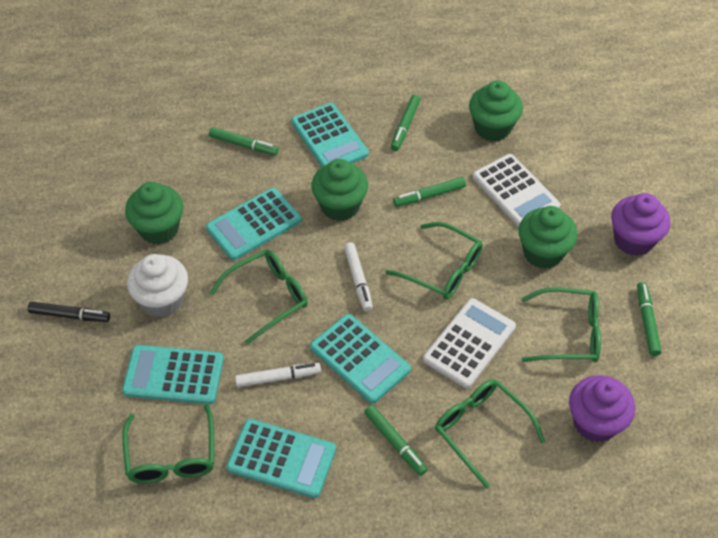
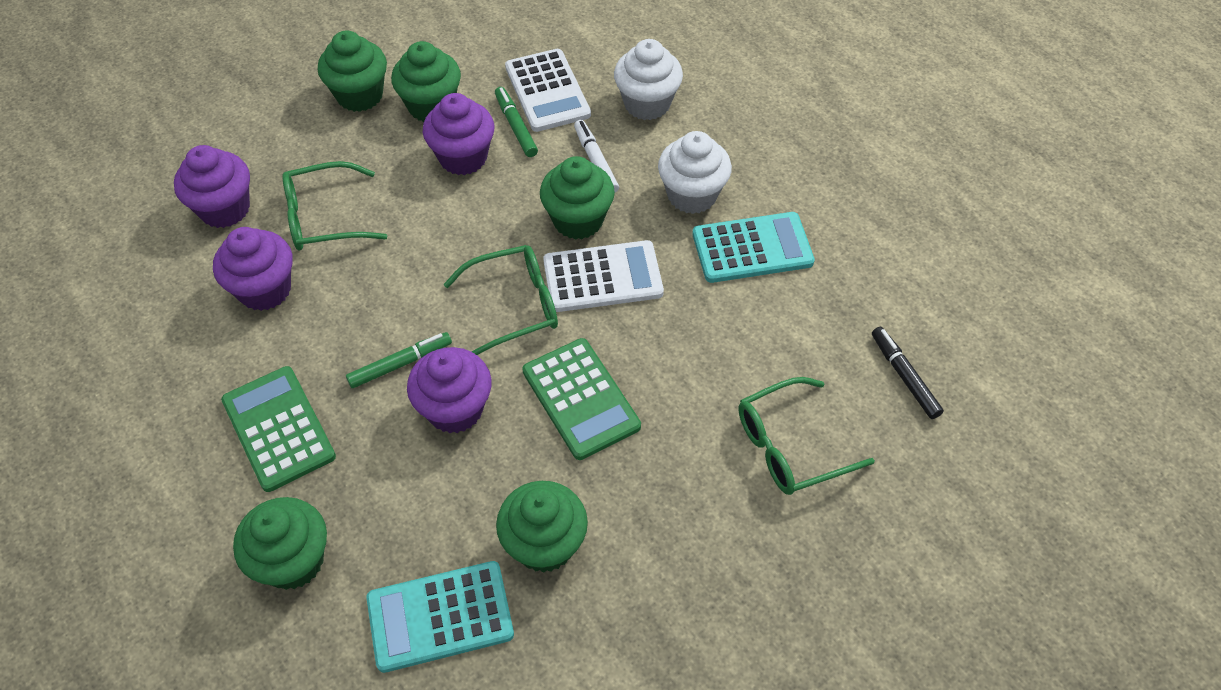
green calculator: 0 -> 2
green cupcake: 4 -> 5
green glasses: 5 -> 3
green marker: 5 -> 2
purple cupcake: 2 -> 4
turquoise calculator: 5 -> 2
white cupcake: 1 -> 2
white marker: 2 -> 1

